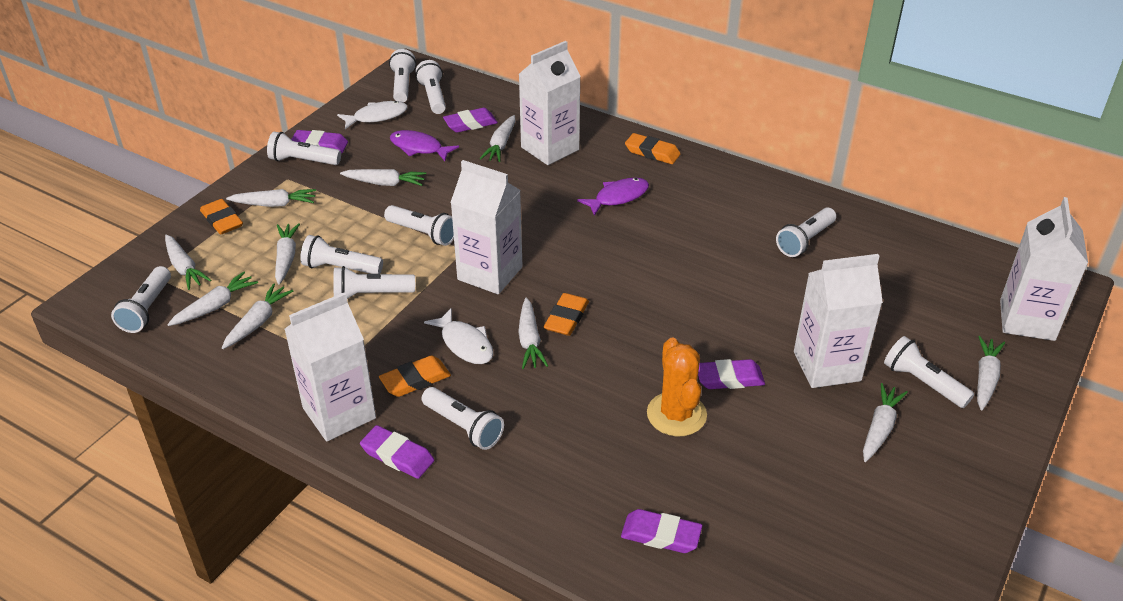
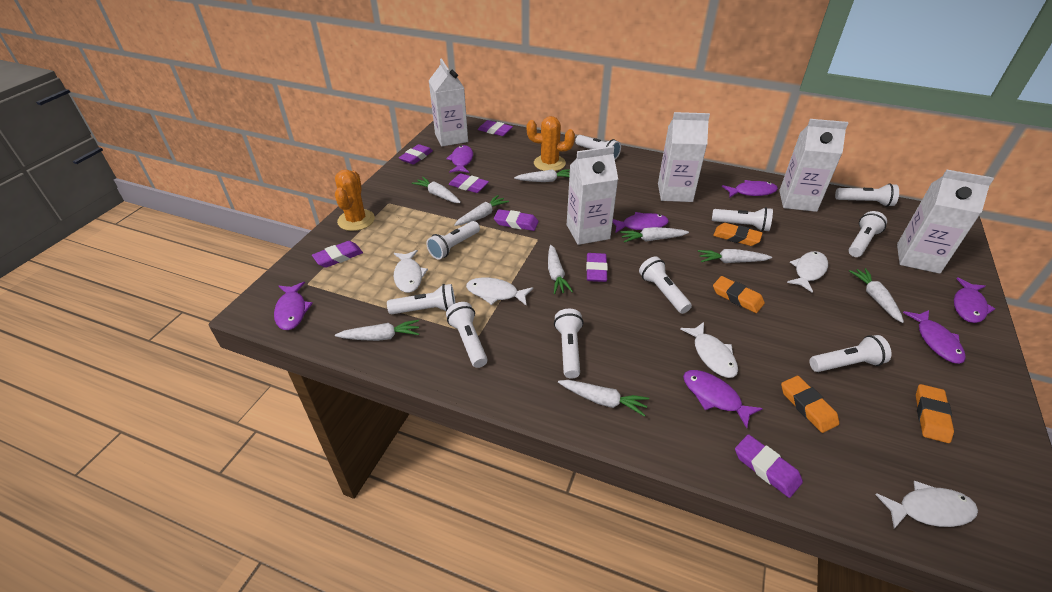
orange cactus: 1 -> 2
purple eraser: 5 -> 7
purple fish: 2 -> 7
white carrot: 10 -> 9
white fish: 2 -> 5

